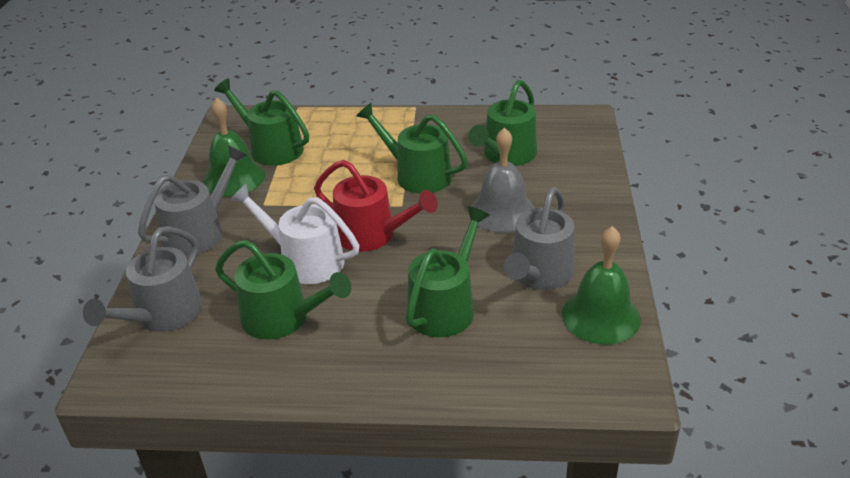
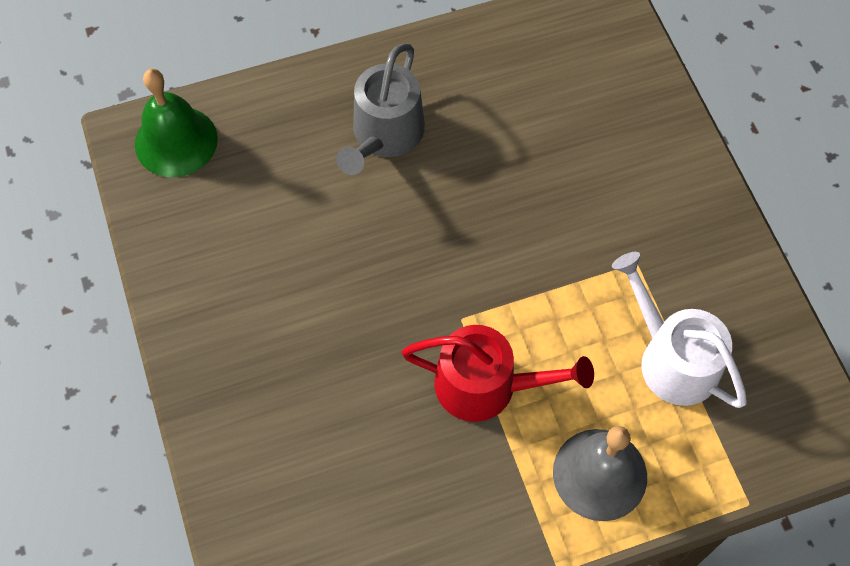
green bell: 2 -> 1
green watering can: 5 -> 0
grey watering can: 3 -> 1

